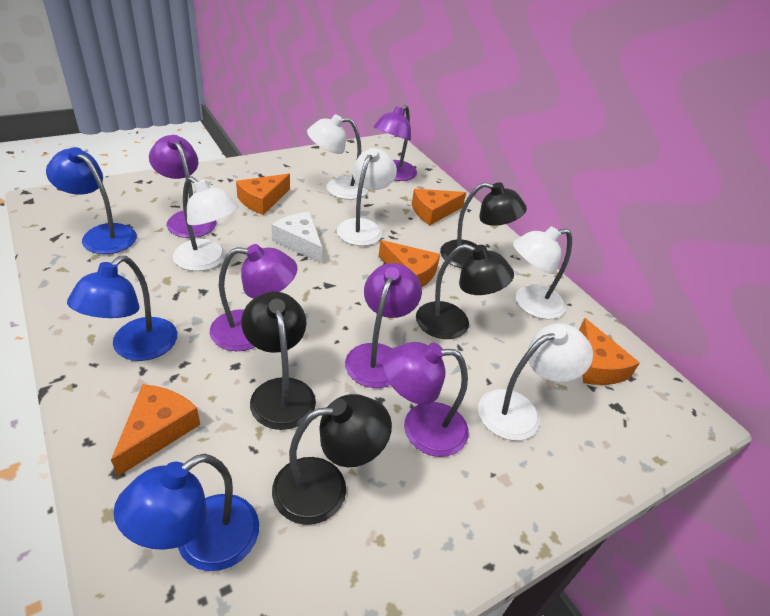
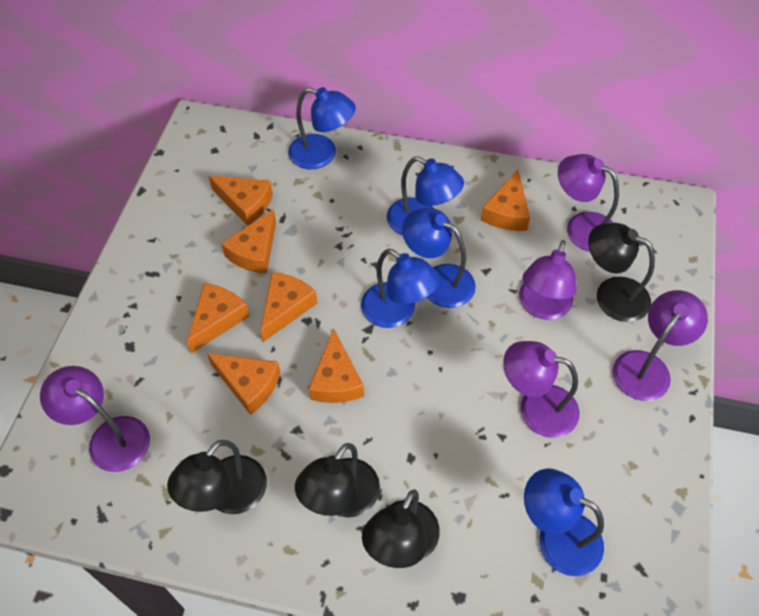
blue lamp: 3 -> 5
orange cheese: 5 -> 7
white cheese: 1 -> 0
white lamp: 5 -> 0

